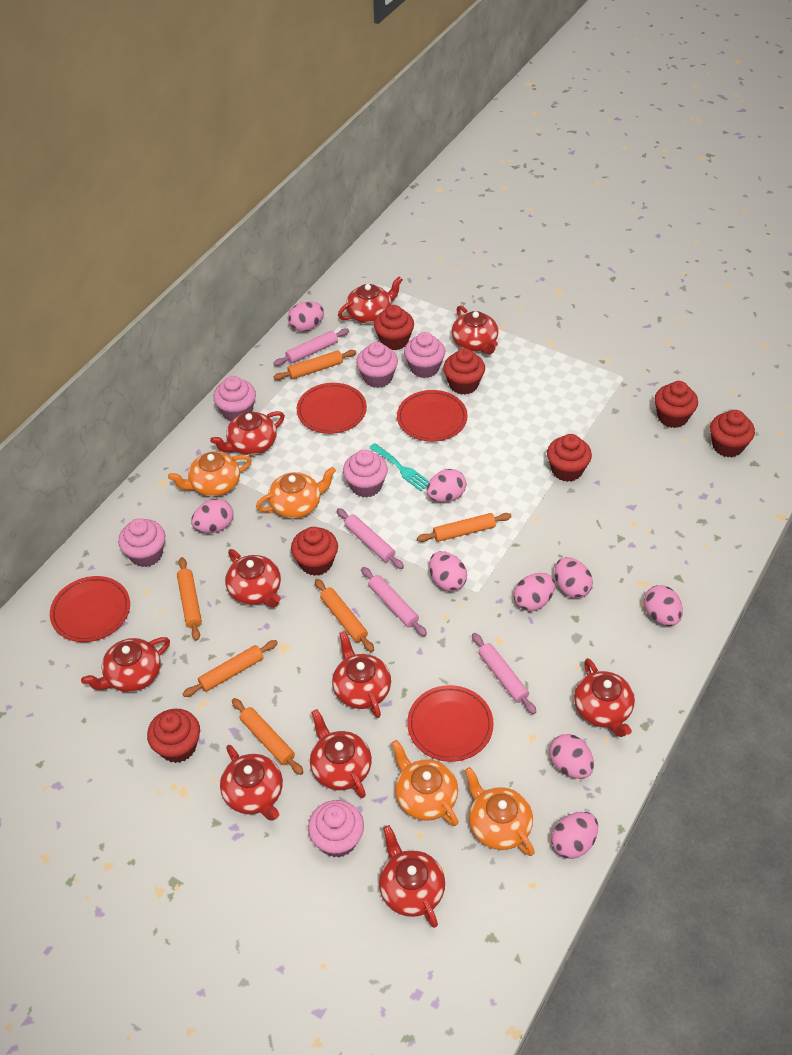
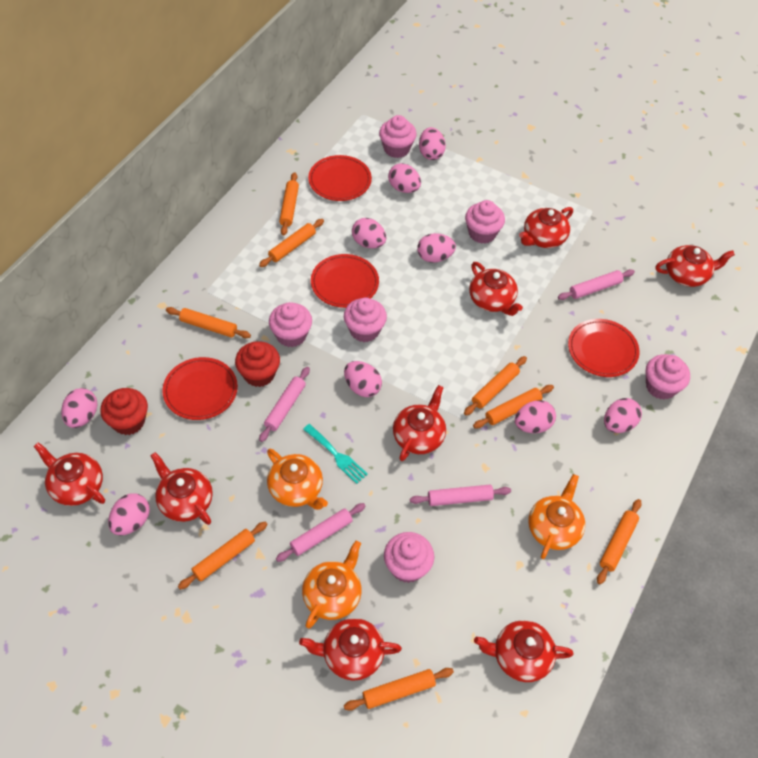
orange rolling pin: 6 -> 8
orange teapot: 4 -> 3
red cupcake: 7 -> 2
red teapot: 10 -> 8

